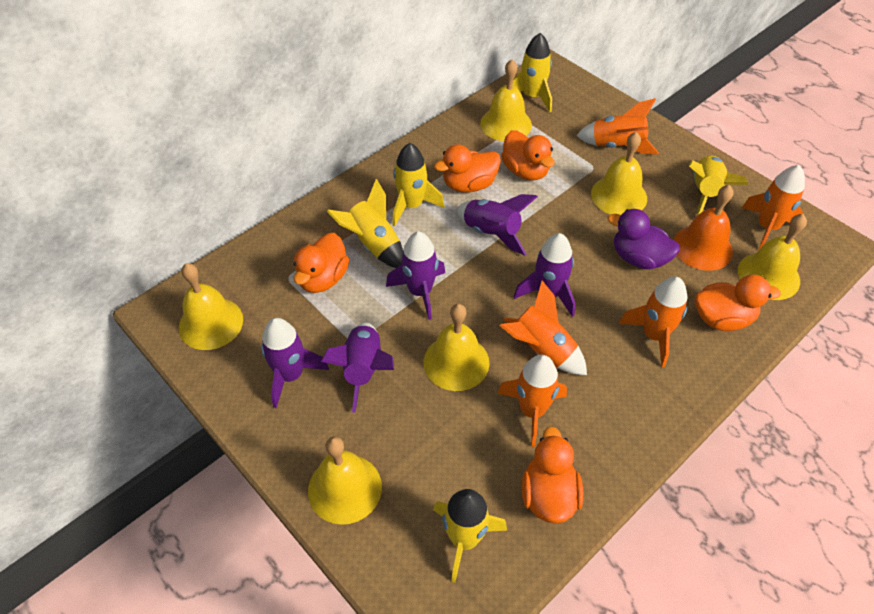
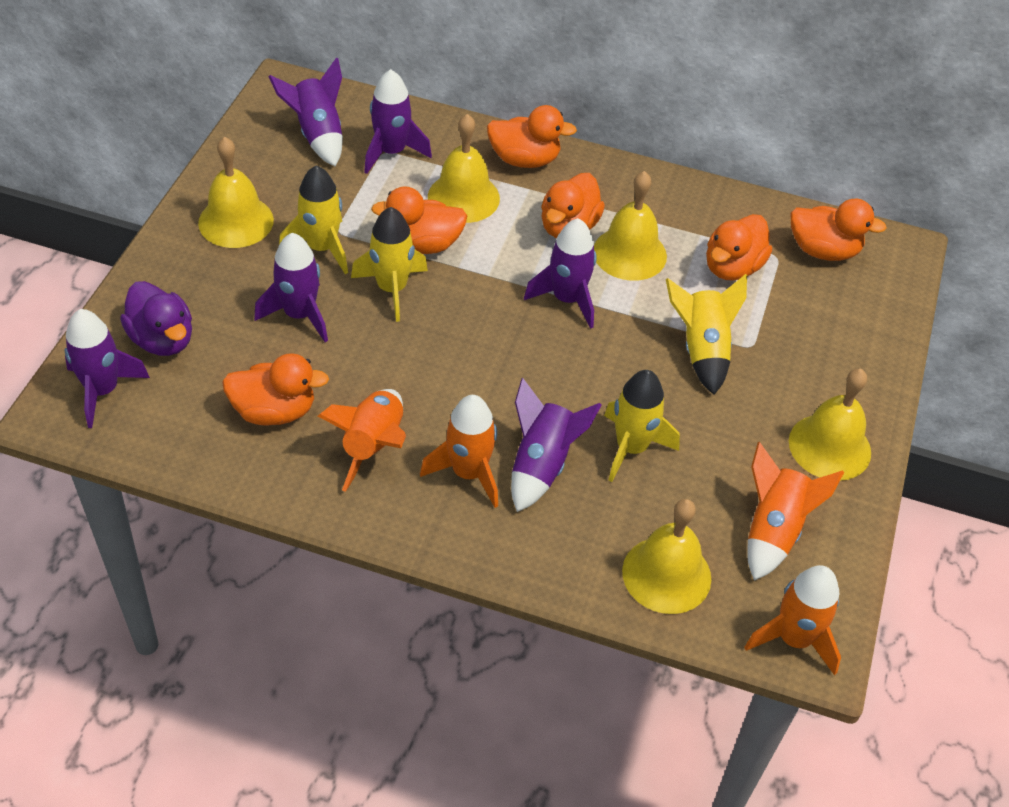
orange bell: 1 -> 0
orange duck: 5 -> 6
orange rocket: 5 -> 4
purple rocket: 5 -> 6
yellow bell: 6 -> 5
yellow rocket: 5 -> 4

